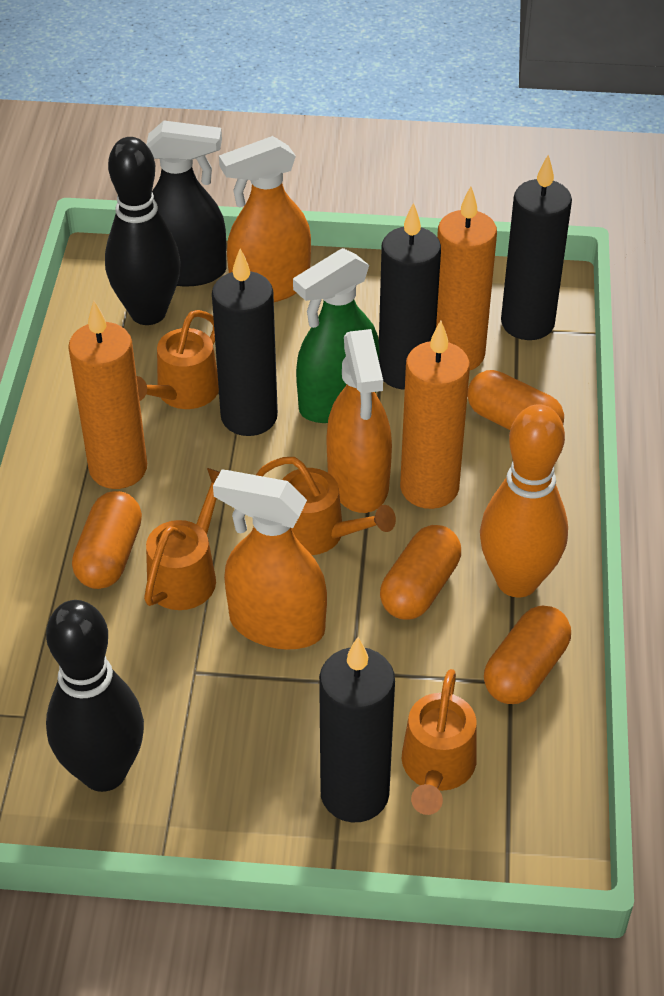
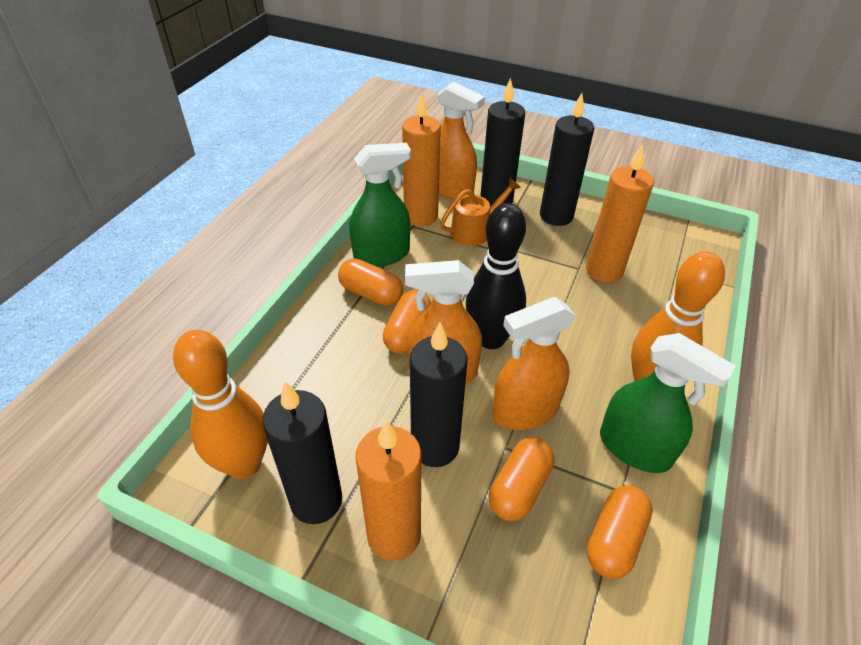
black bowling pin: 2 -> 1
black spray bottle: 1 -> 0
green spray bottle: 1 -> 2
orange bowling pin: 1 -> 2
orange watering can: 4 -> 1

